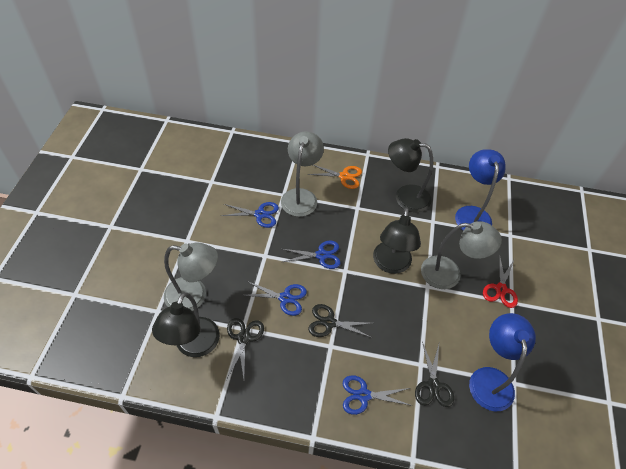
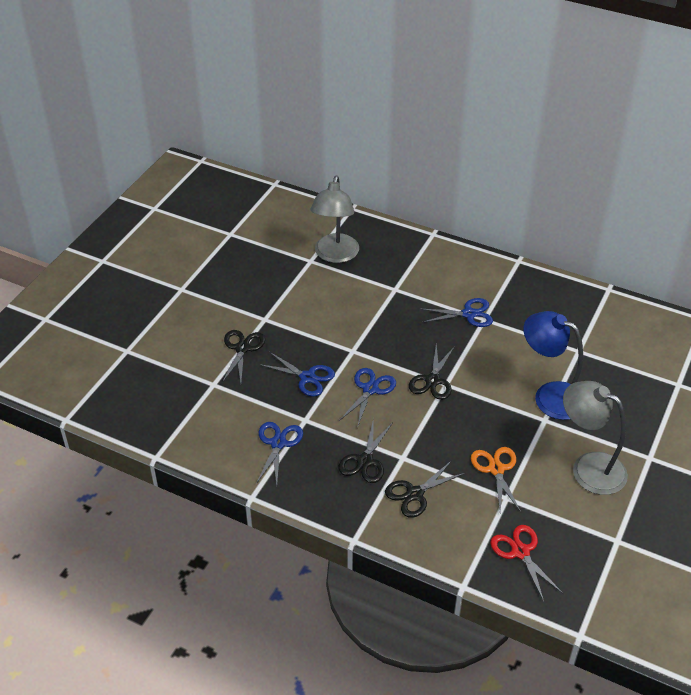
black lamp: 3 -> 0
black scissors: 3 -> 4
blue lamp: 2 -> 1
grey lamp: 3 -> 2

